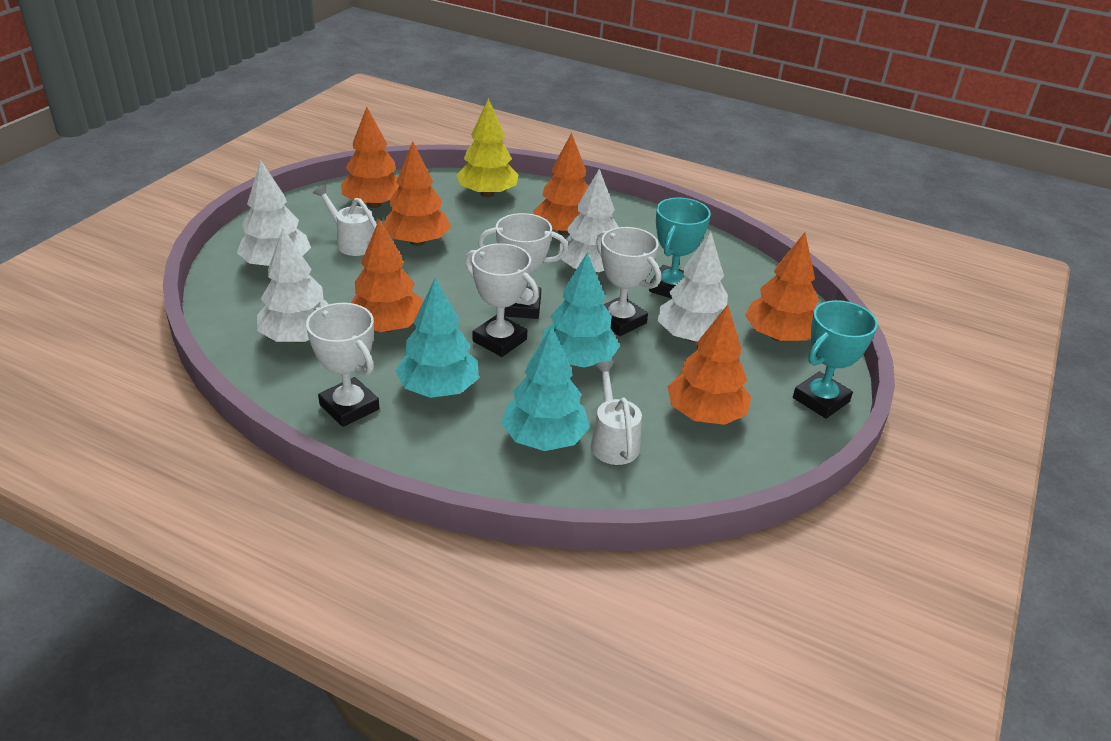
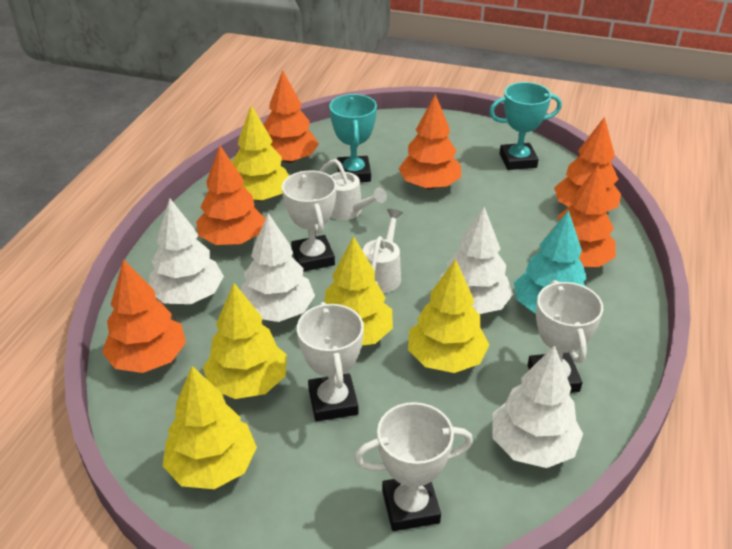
turquoise tree: 3 -> 1
yellow tree: 1 -> 5

